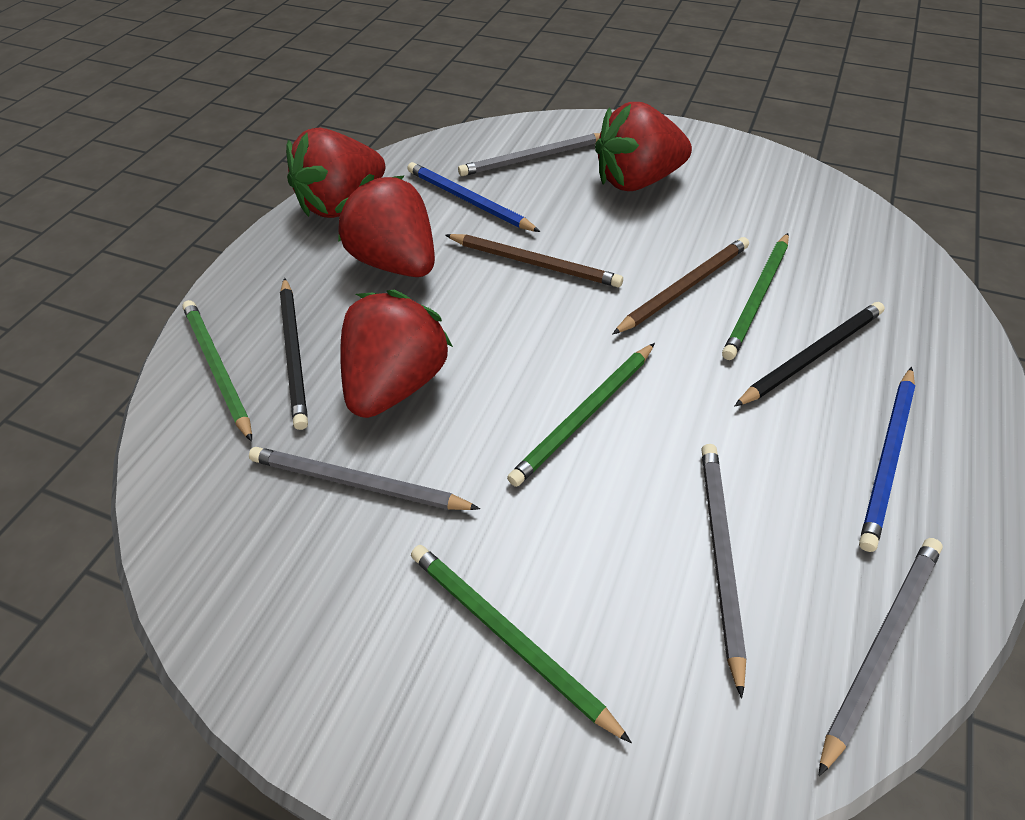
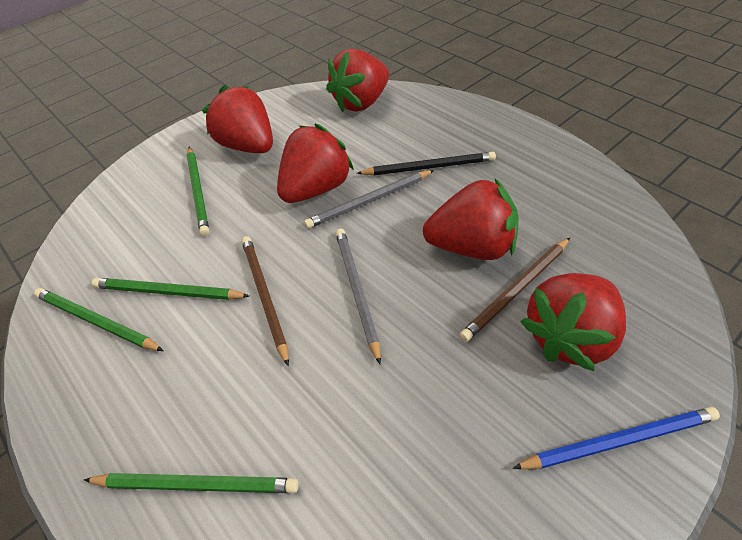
black pencil: 2 -> 1
blue pencil: 2 -> 1
grey pencil: 4 -> 2
red strawberry: 4 -> 5

